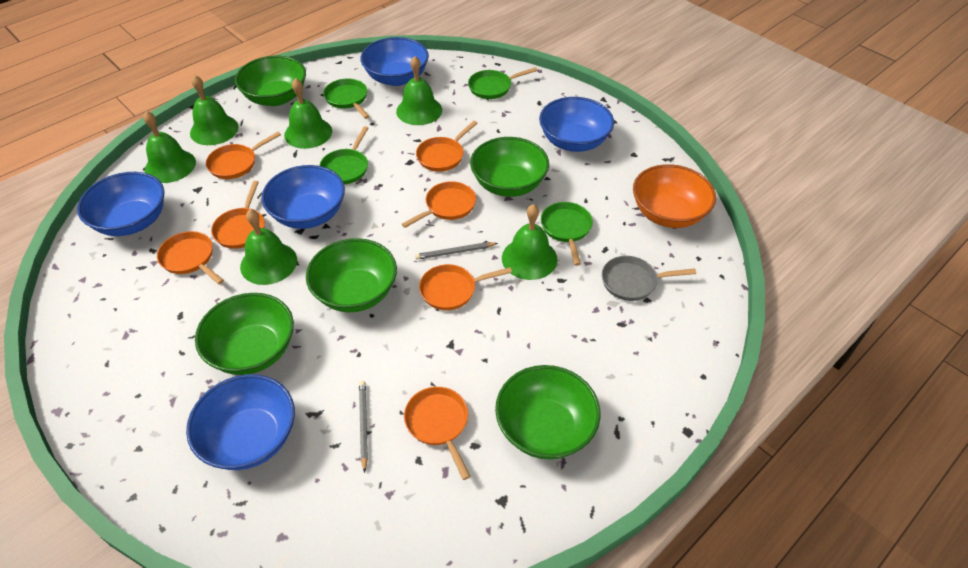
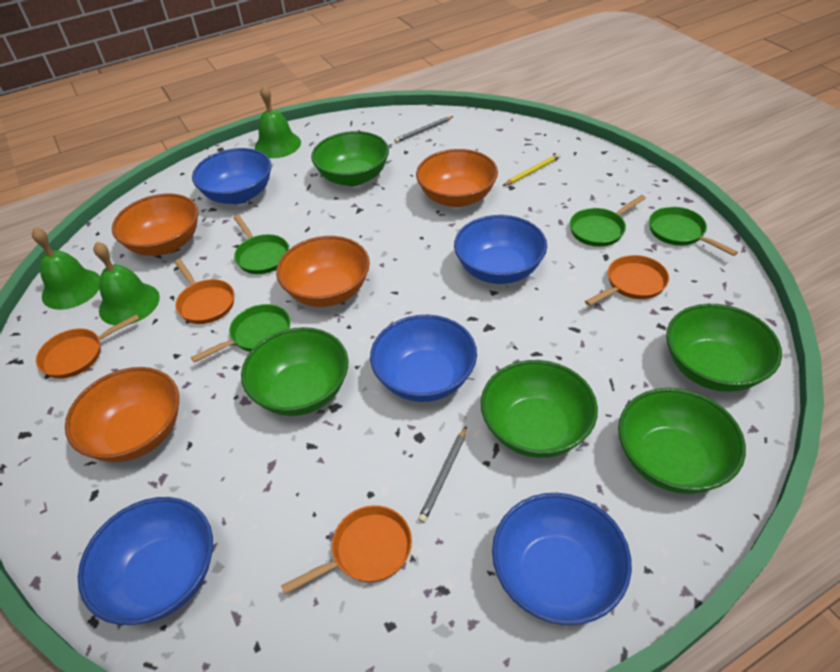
green bell: 6 -> 3
grey pan: 1 -> 0
orange bowl: 1 -> 4
orange pan: 7 -> 4
yellow pencil: 0 -> 1

